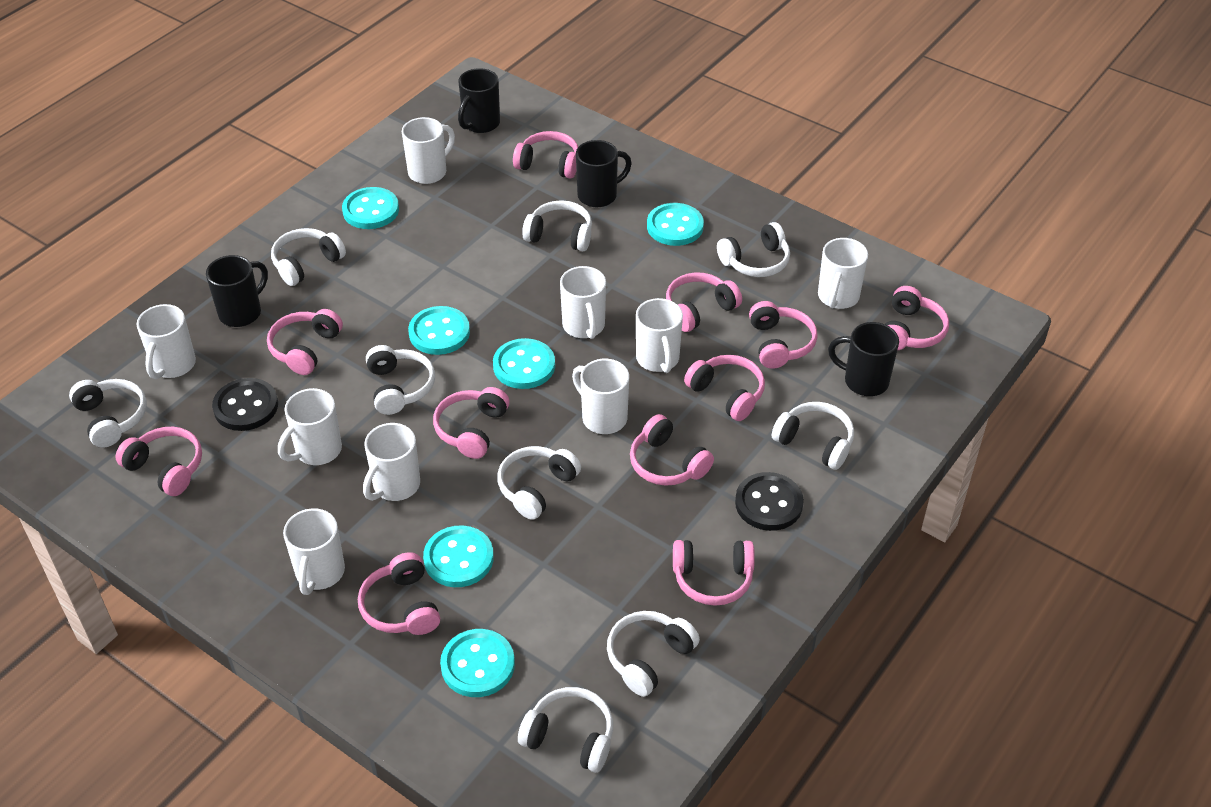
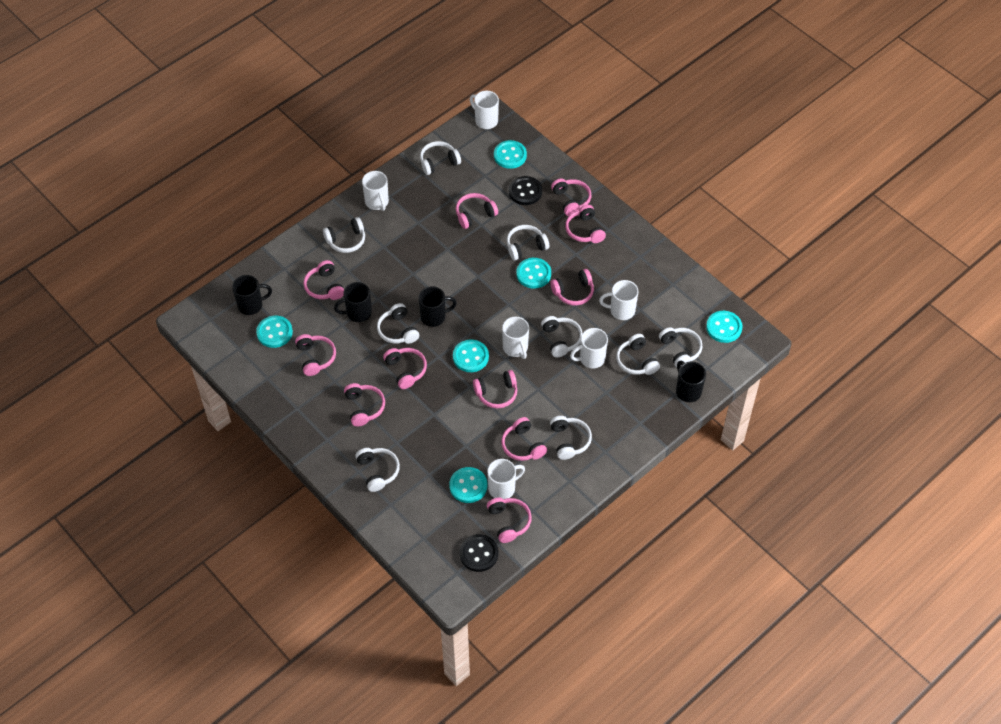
white mug: 9 -> 6

